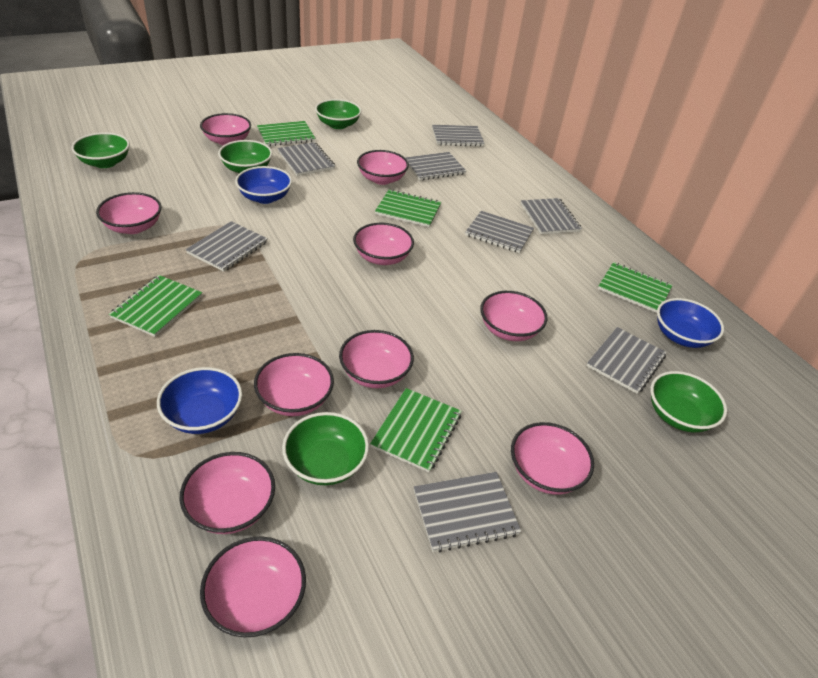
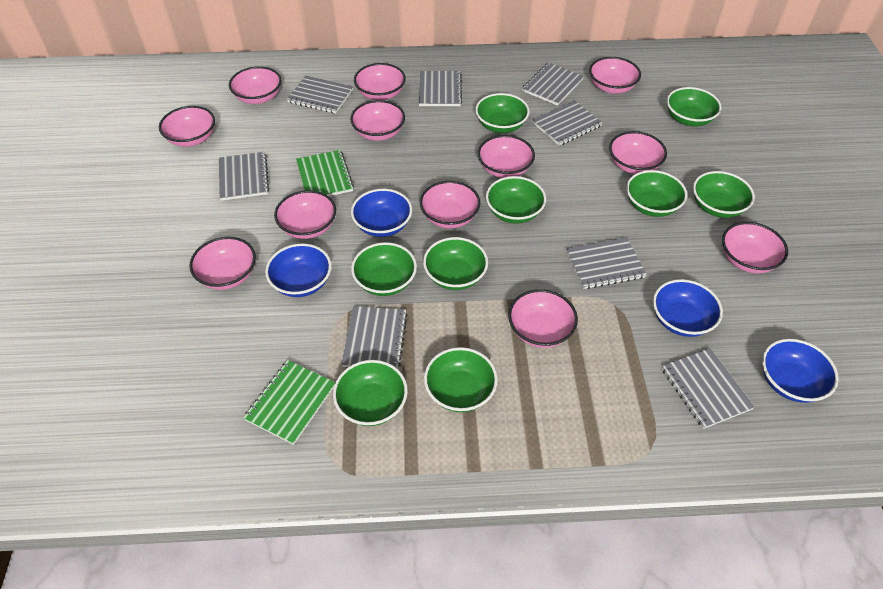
blue bowl: 3 -> 4
green bowl: 5 -> 9
green notebook: 5 -> 2
pink bowl: 10 -> 12

